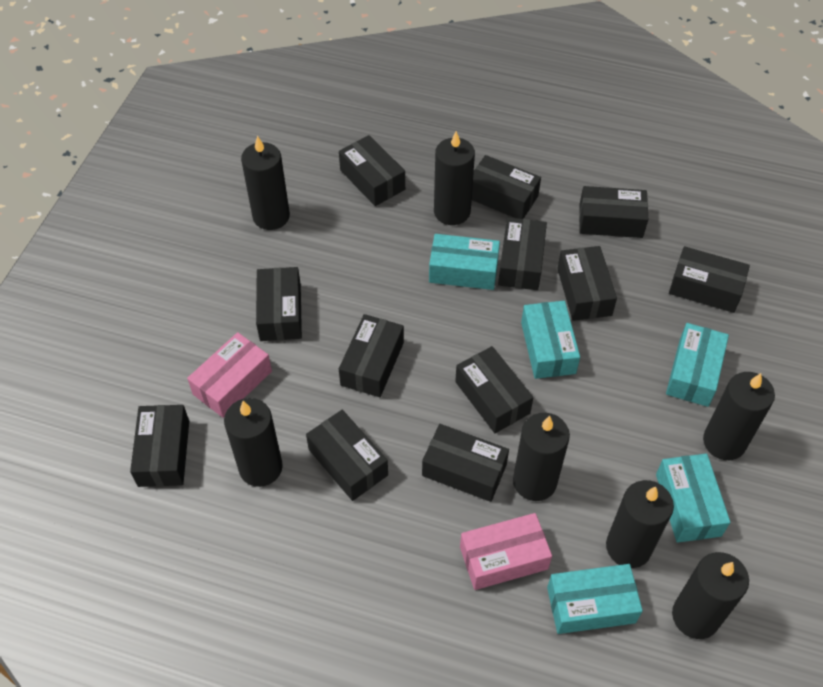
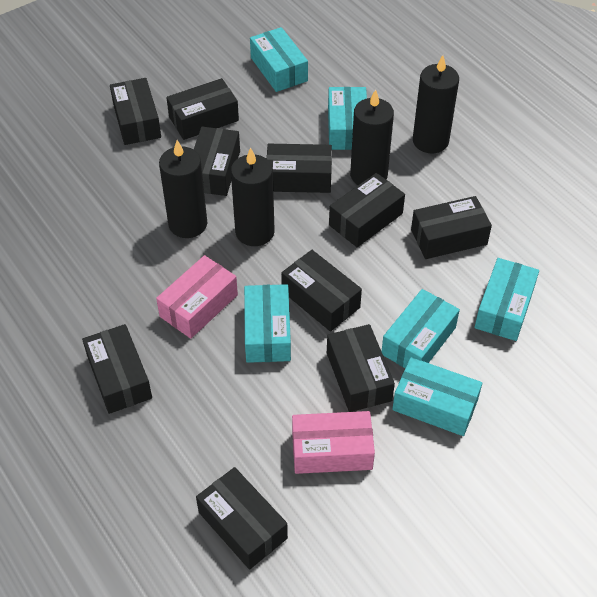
black box: 12 -> 10
black candle: 7 -> 4
turquoise box: 5 -> 6

